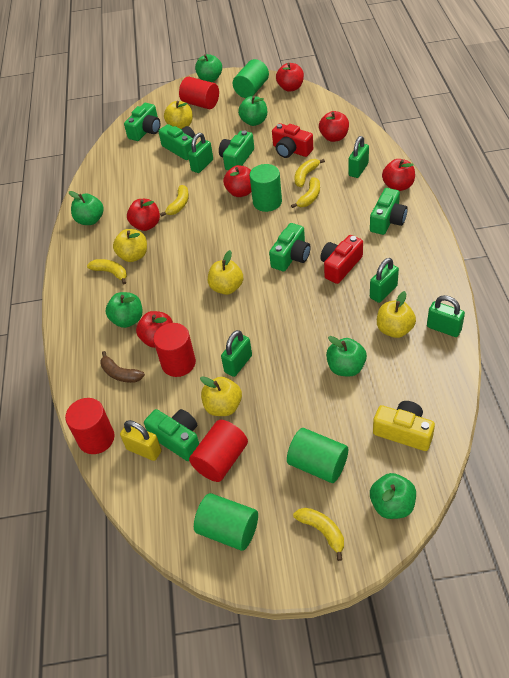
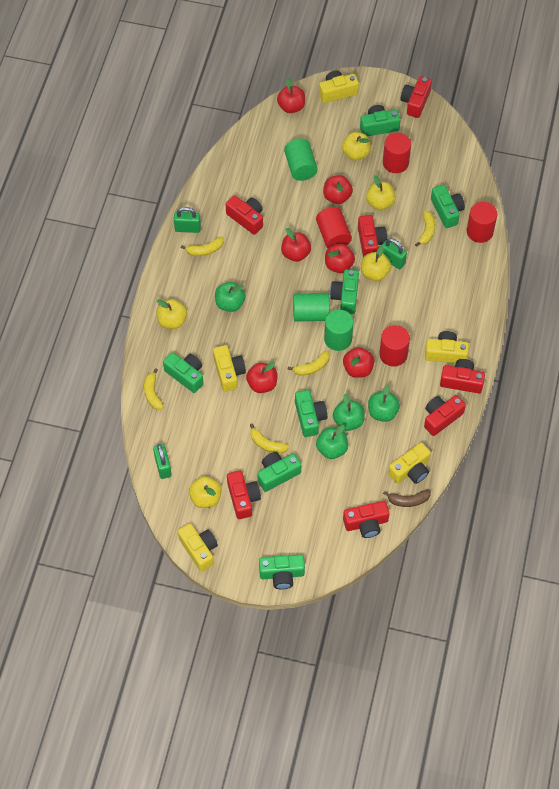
green apple: 6 -> 4
green camera: 6 -> 7
green cylinder: 4 -> 3
green padlock: 5 -> 3
red camera: 2 -> 7
yellow camera: 1 -> 5
yellow padlock: 1 -> 0

